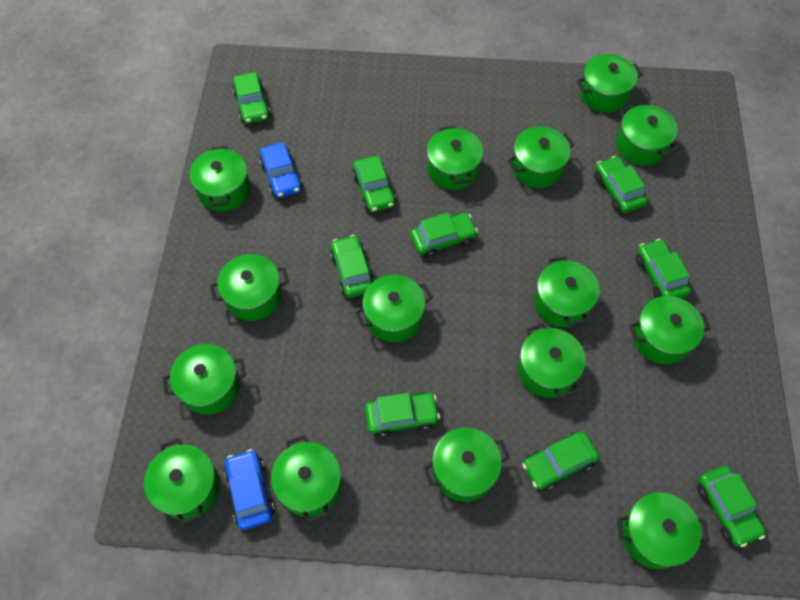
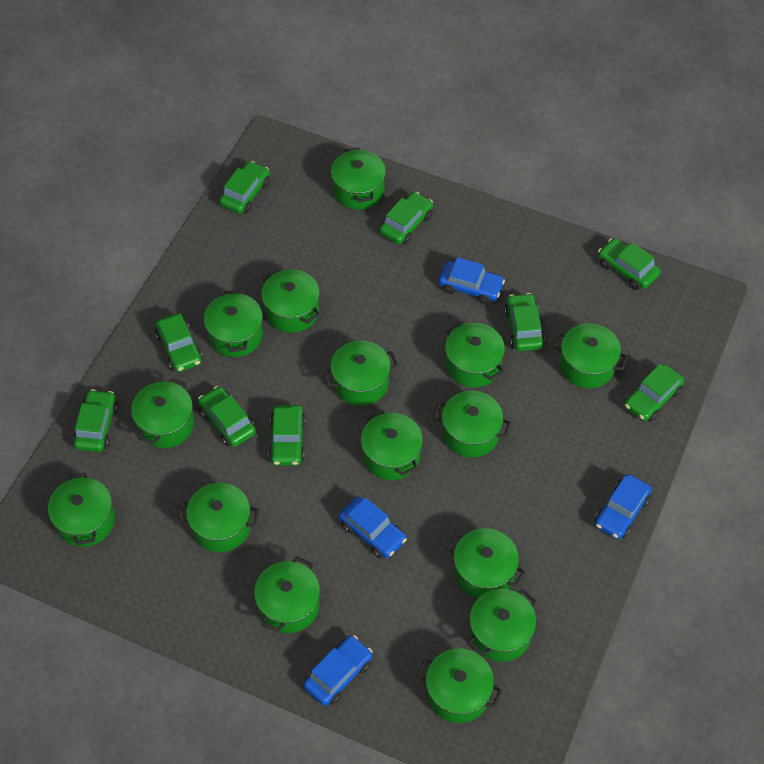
blue car: 2 -> 4

